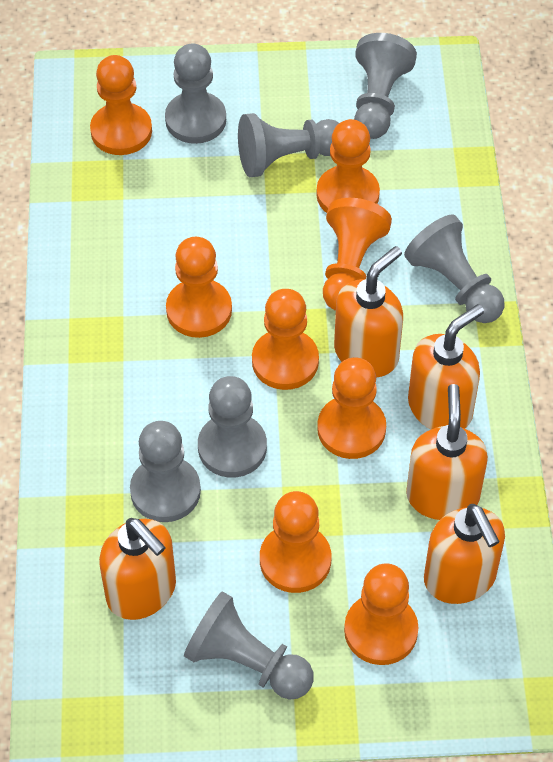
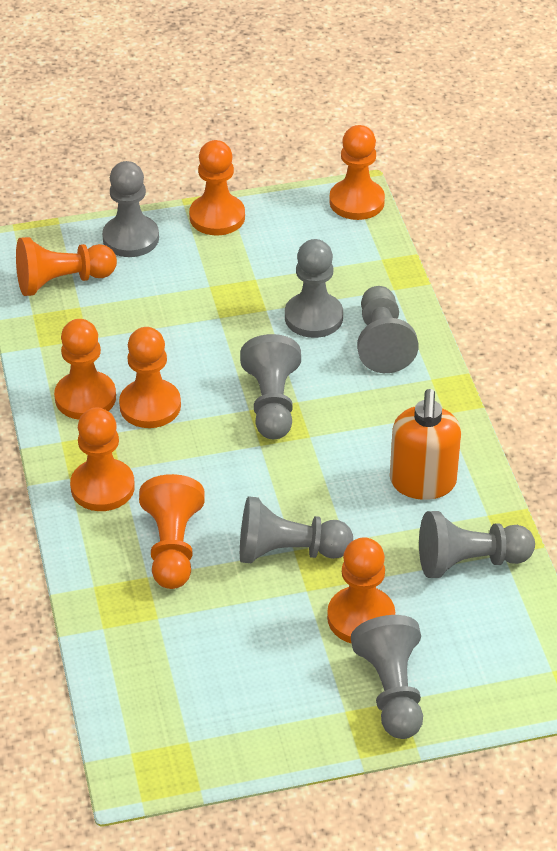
orange soap dispenser: 5 -> 1

